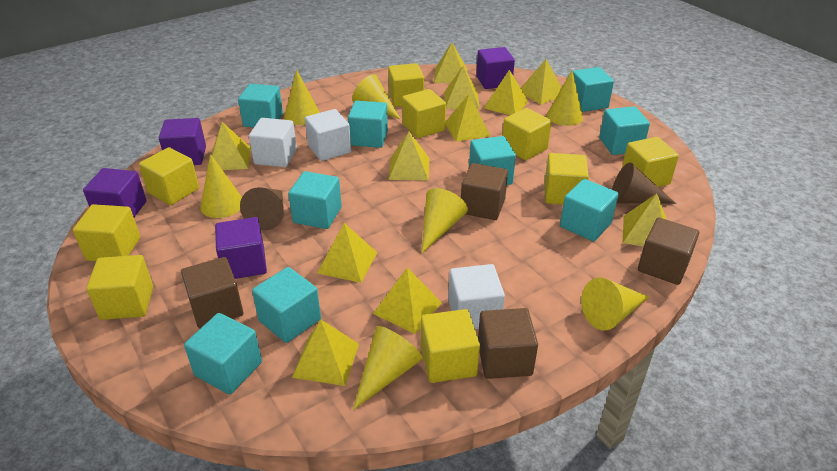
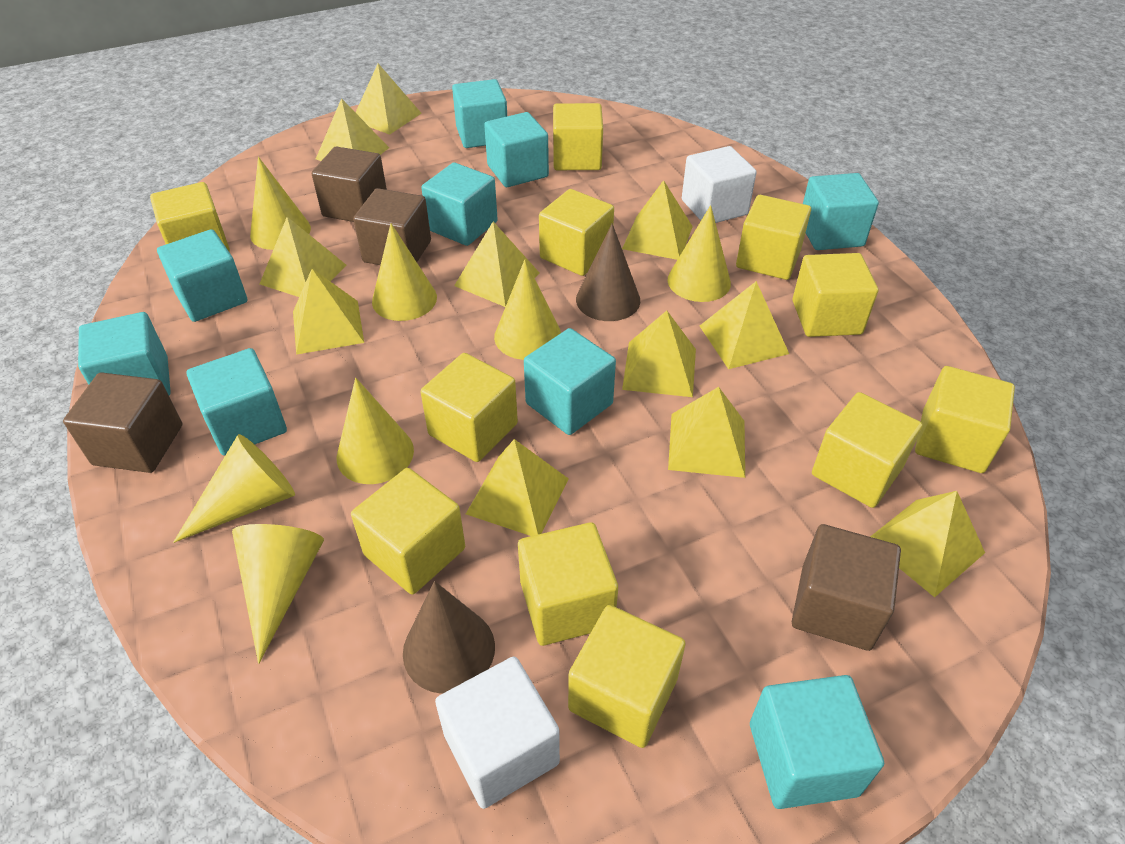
purple cube: 4 -> 0
white cube: 3 -> 2
yellow cube: 9 -> 11

